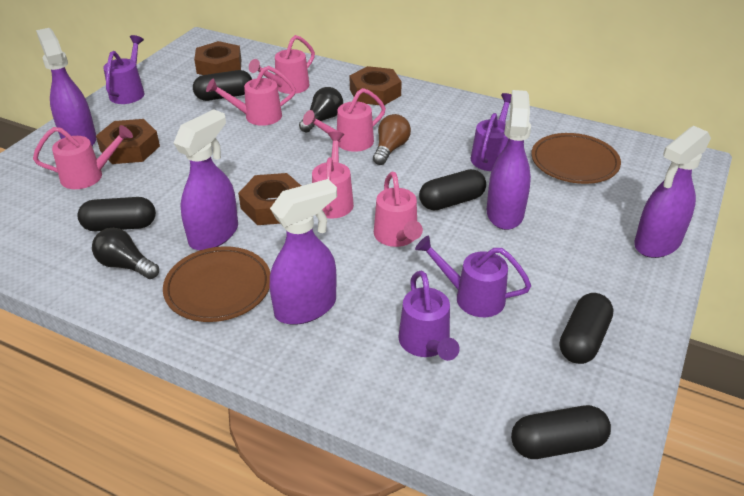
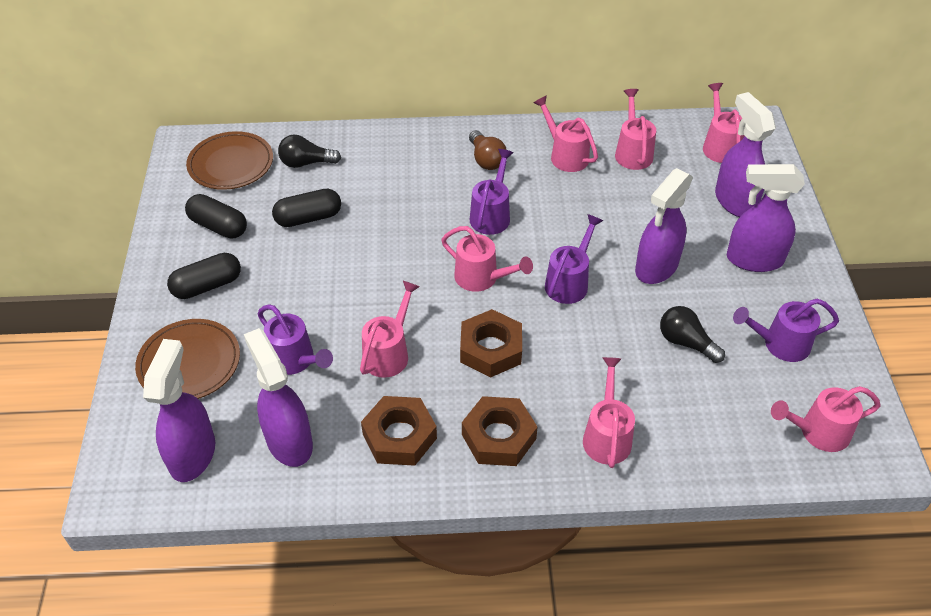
black capsule: 5 -> 3
brown nut: 4 -> 3
pink watering can: 6 -> 7

